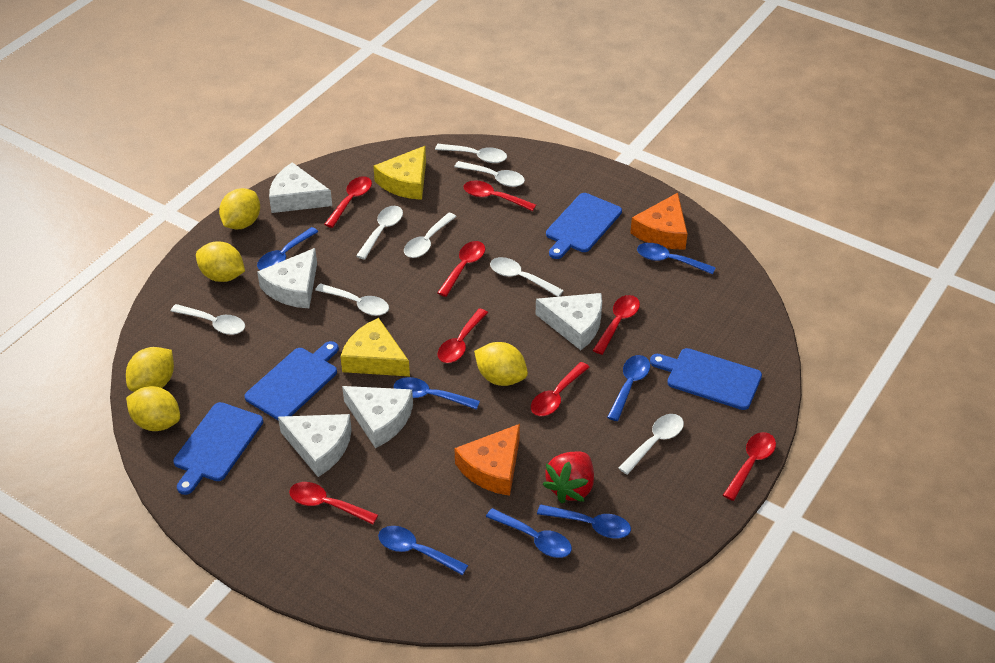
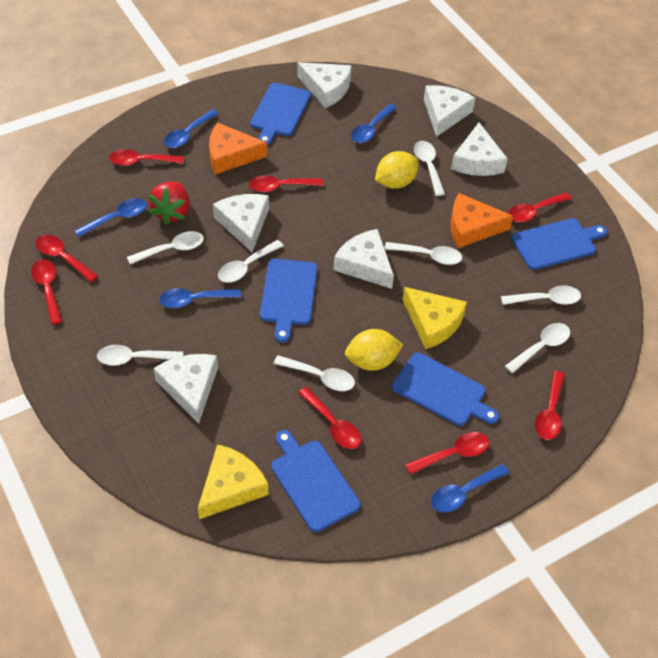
blue cutting board: 4 -> 5
blue spoon: 7 -> 5
white cheese: 5 -> 6
yellow lemon: 5 -> 2

